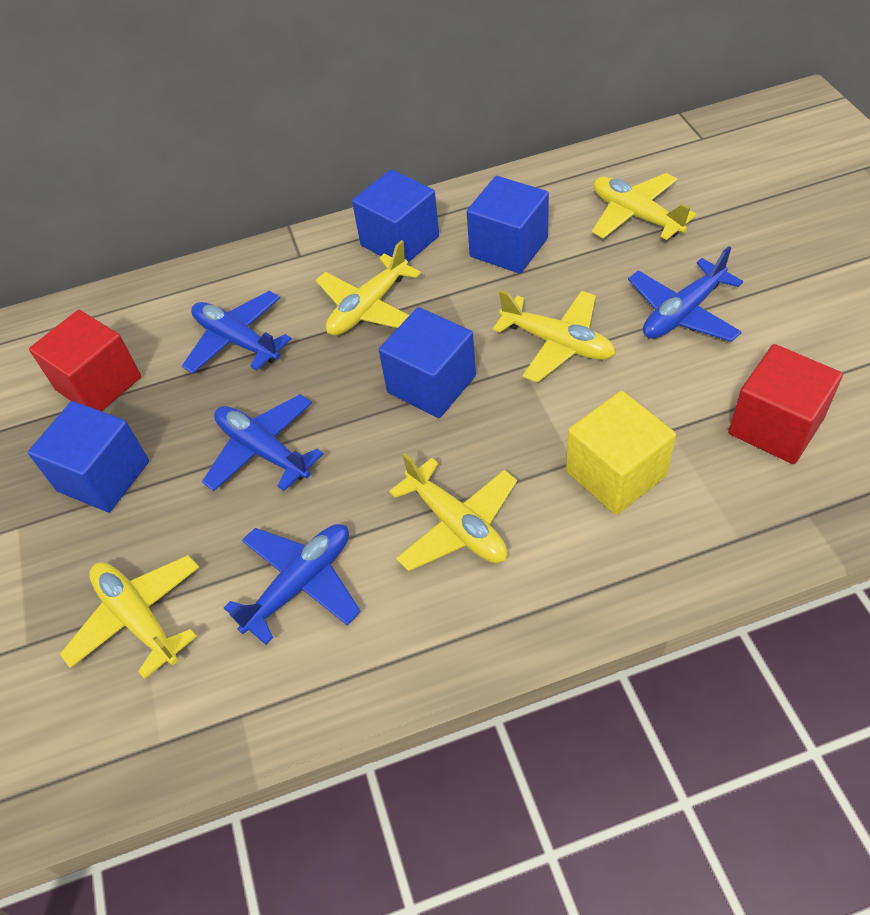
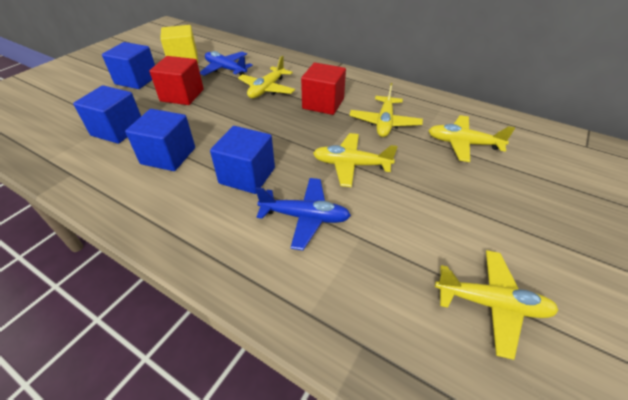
blue plane: 4 -> 2

